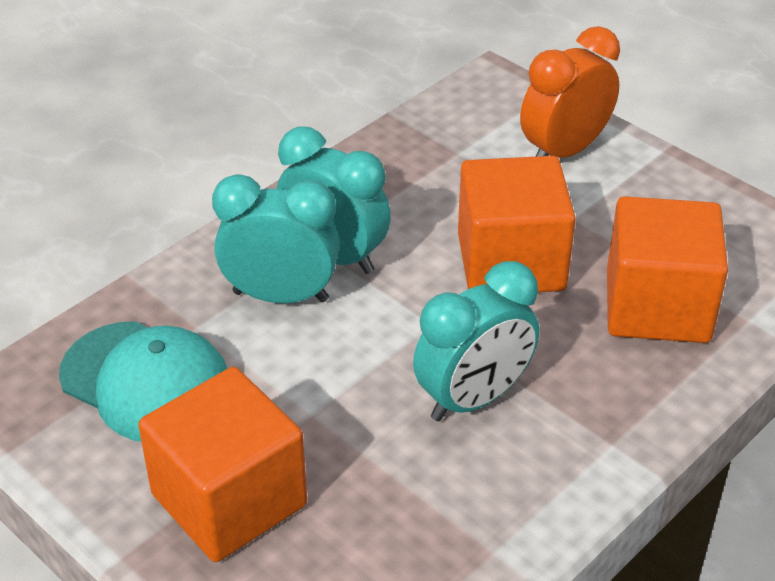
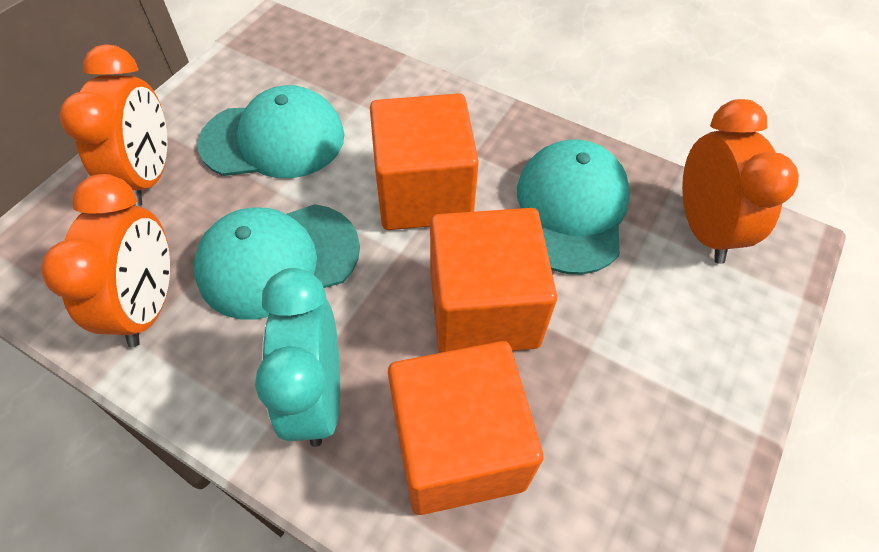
orange clock: 1 -> 3
turquoise cap: 1 -> 3
turquoise clock: 3 -> 1

